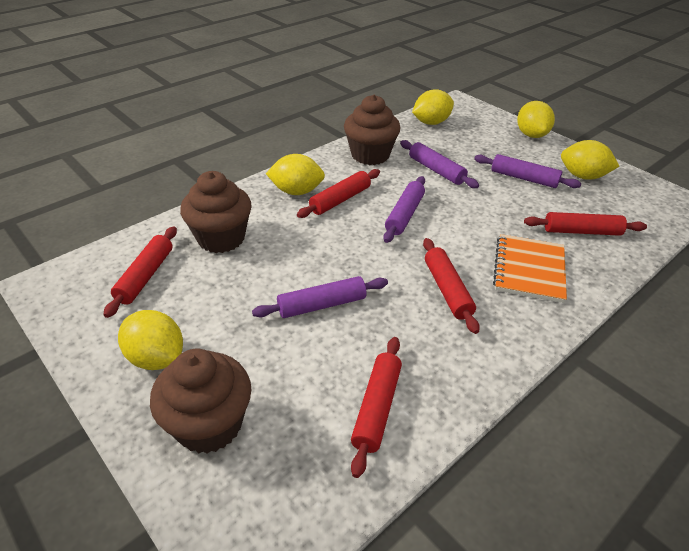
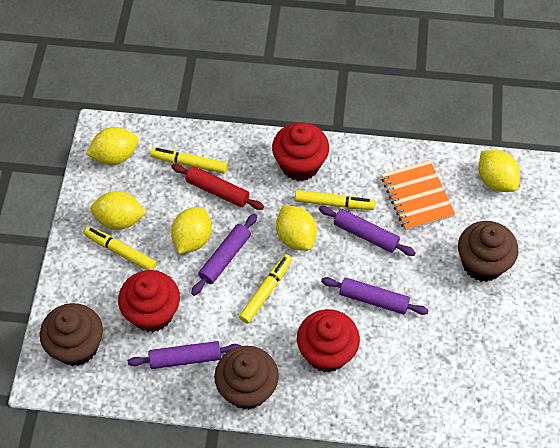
red cupcake: 0 -> 3
red rolling pin: 5 -> 1
yellow marker: 0 -> 4

